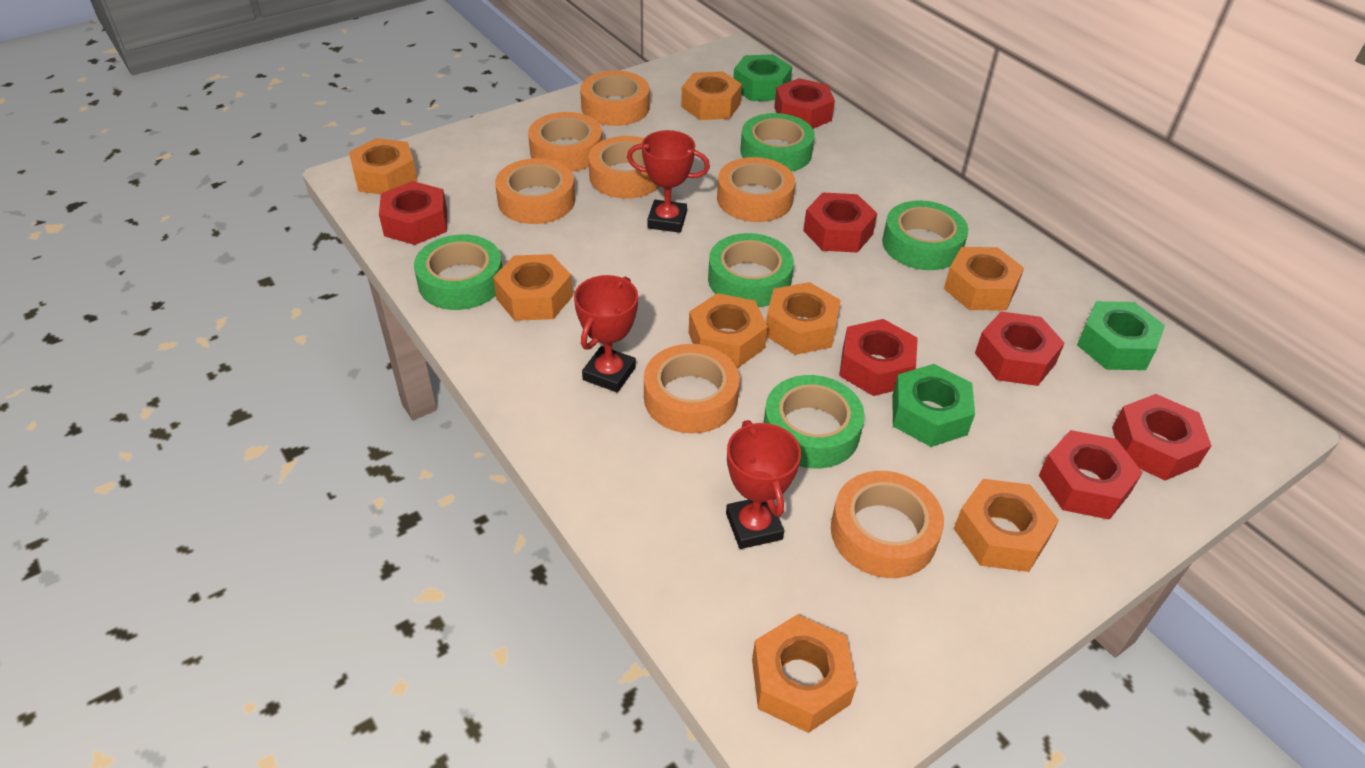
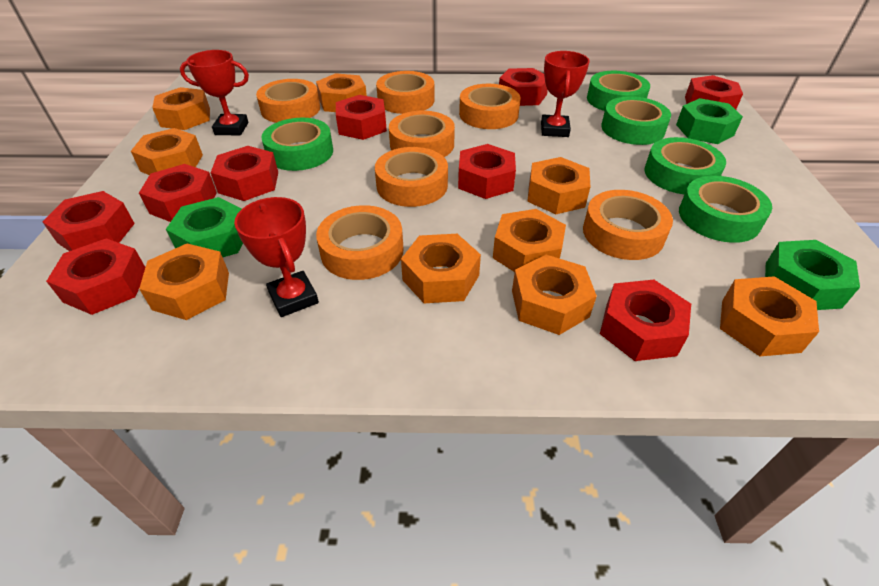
orange nut: 8 -> 9
red nut: 7 -> 9

